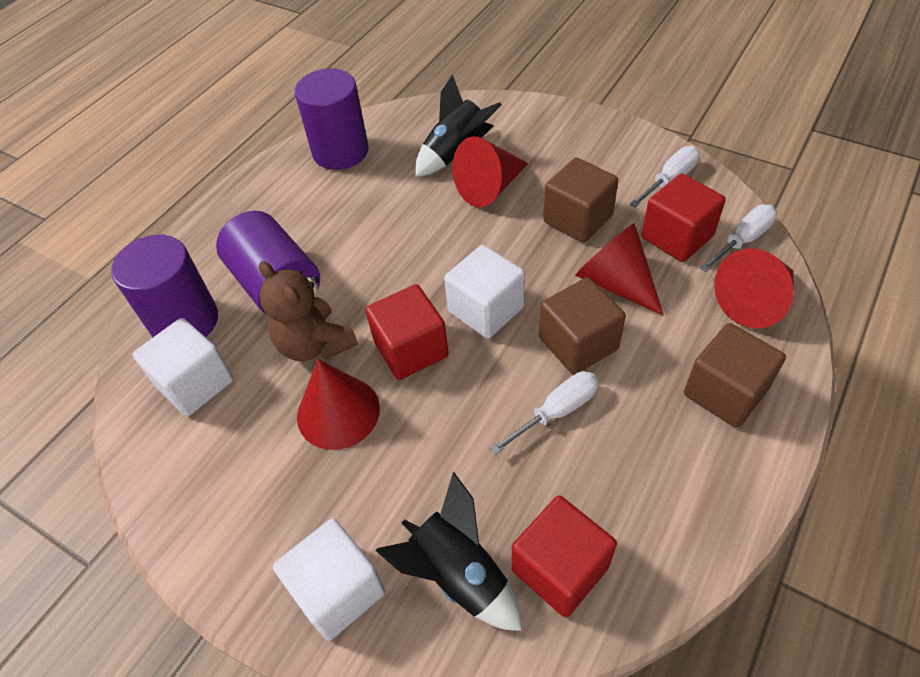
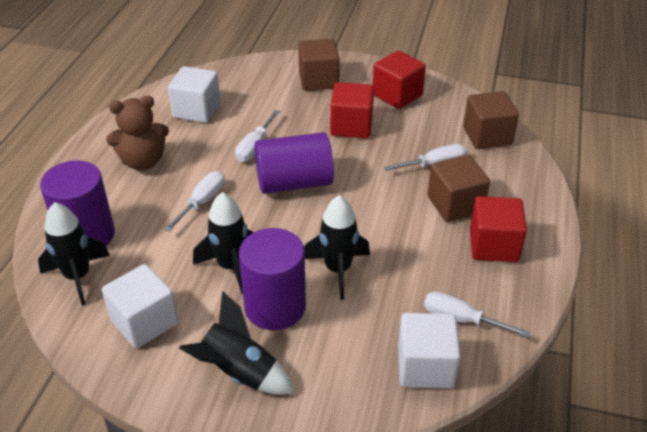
black rocket: 2 -> 4
red cone: 4 -> 0
white screwdriver: 3 -> 4

